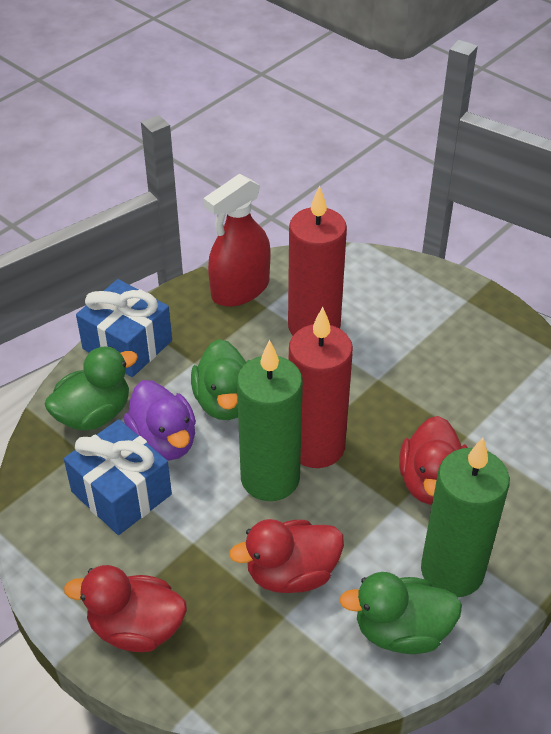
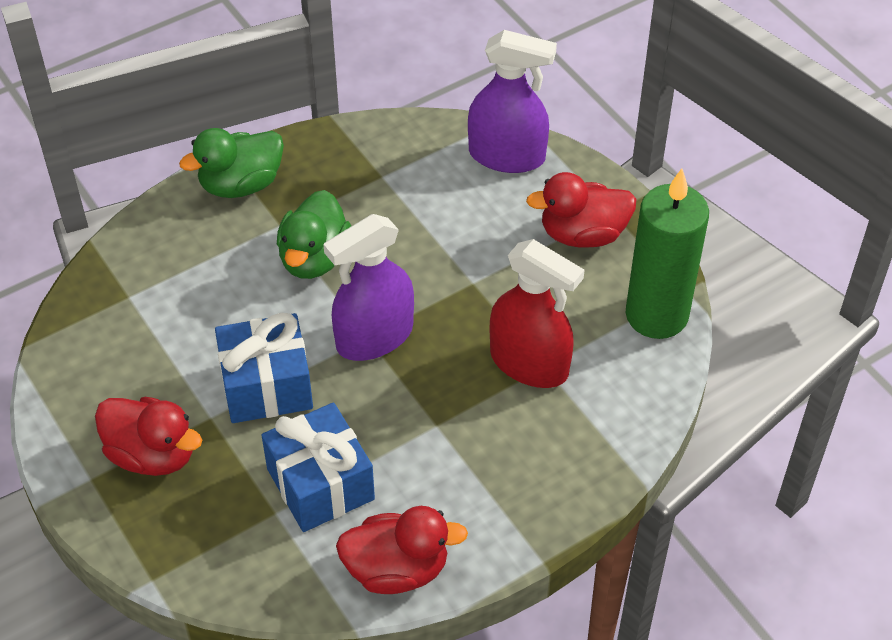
green candle: 2 -> 1
green duck: 3 -> 2
purple duck: 1 -> 0
purple spray bottle: 0 -> 2
red candle: 2 -> 0

